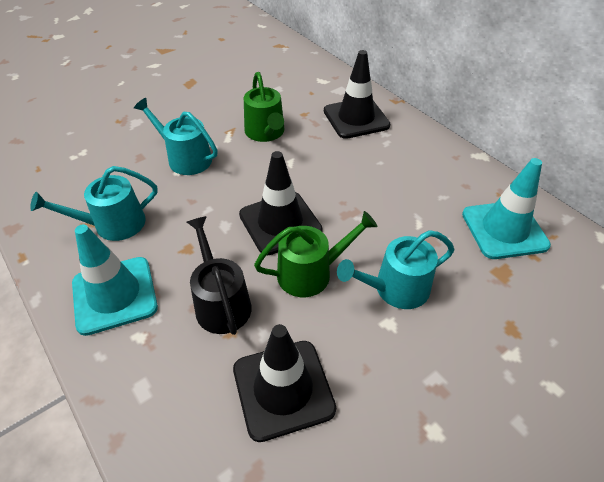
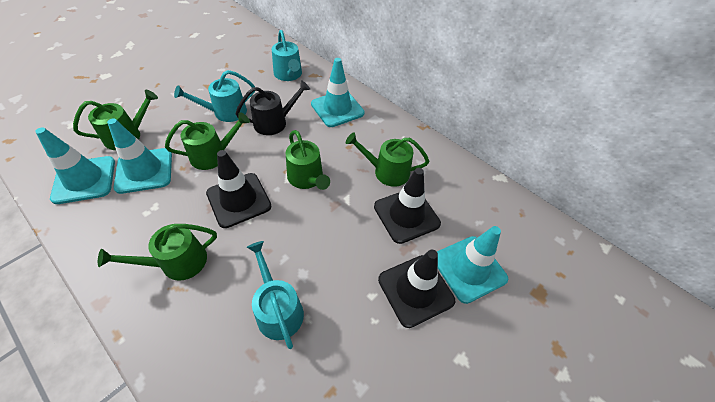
green watering can: 2 -> 5
turquoise traffic cone: 2 -> 4

